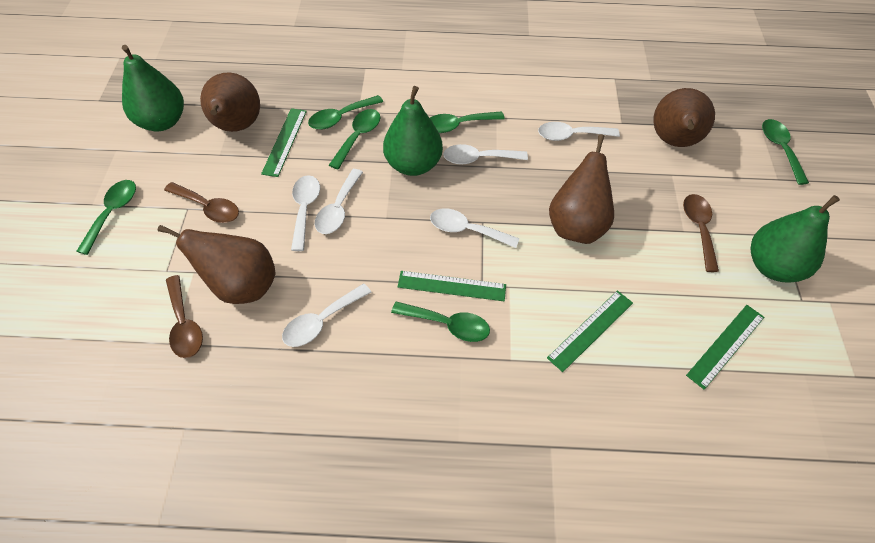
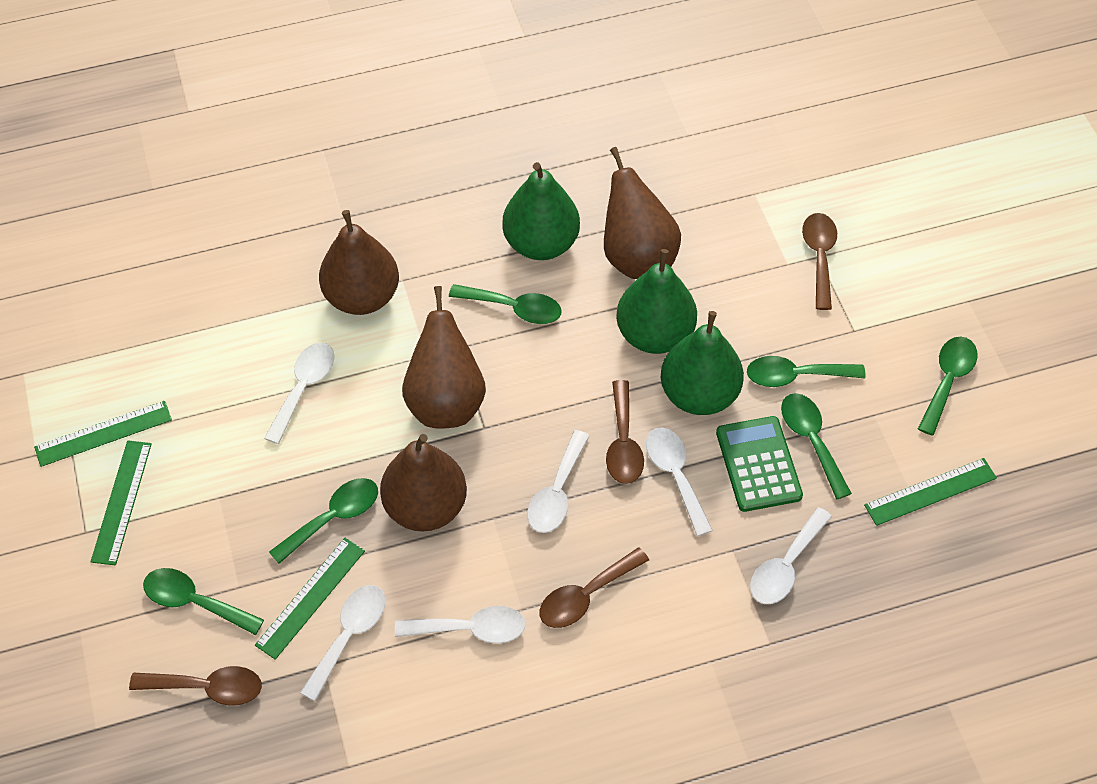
brown spoon: 3 -> 4
green calculator: 0 -> 1

